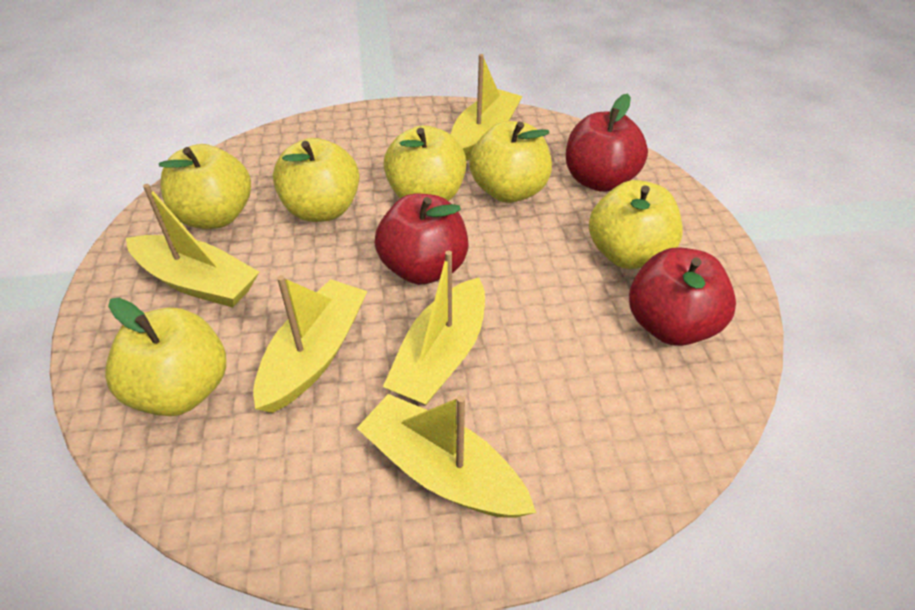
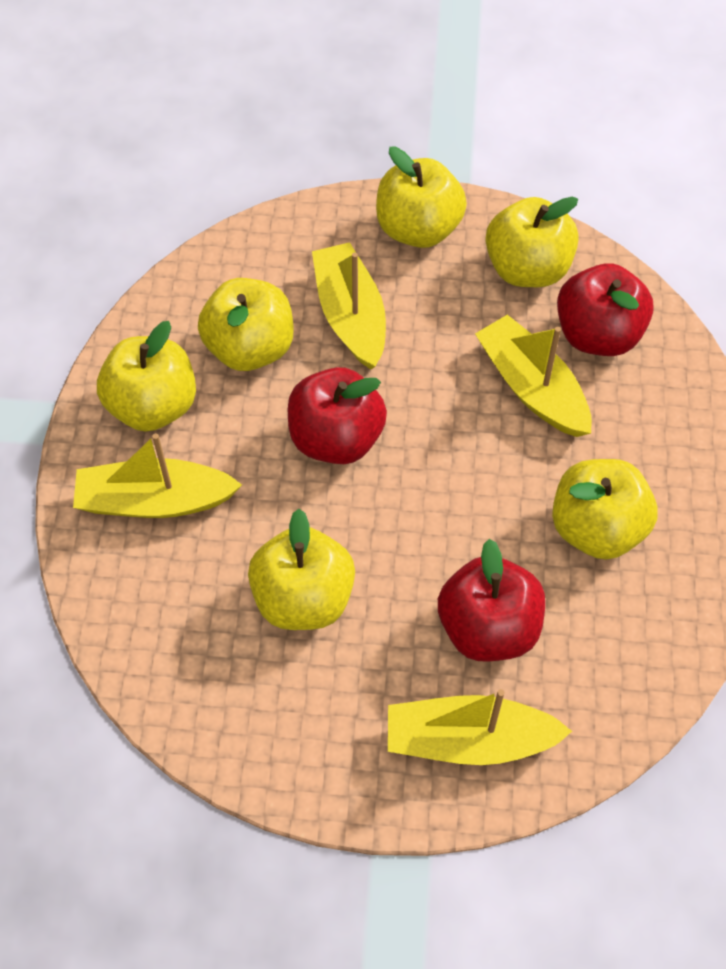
yellow boat: 5 -> 4

